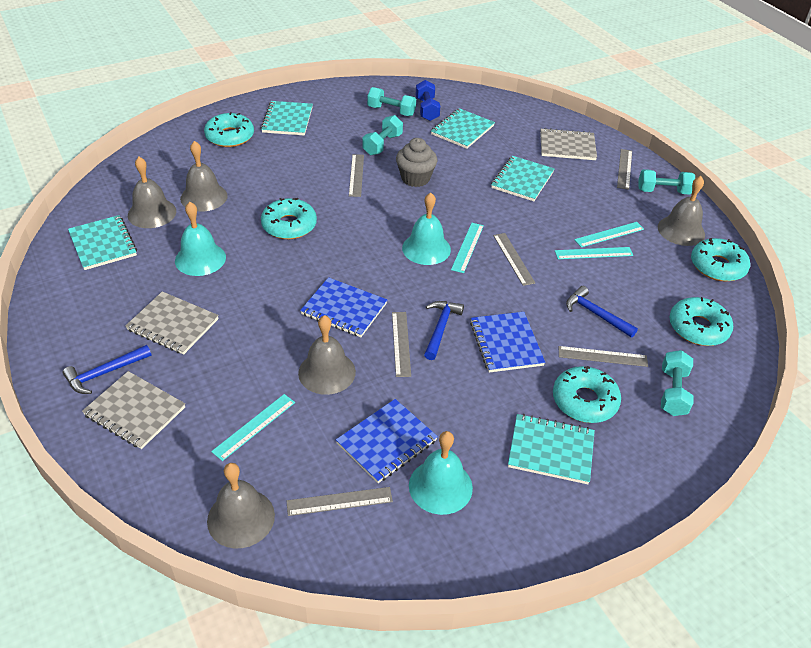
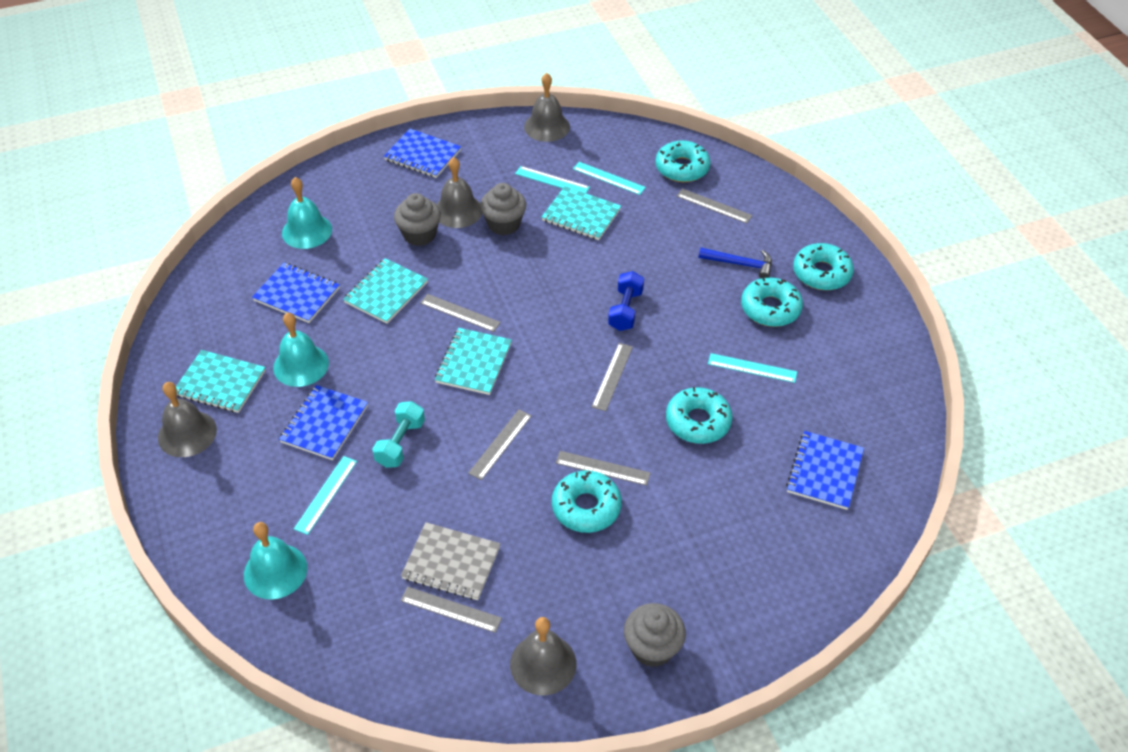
blue hammer: 3 -> 1
blue notebook: 3 -> 4
grey bell: 5 -> 4
grey cupcake: 1 -> 3
grey notebook: 3 -> 1
turquoise dumbbell: 4 -> 1
turquoise notebook: 5 -> 4

